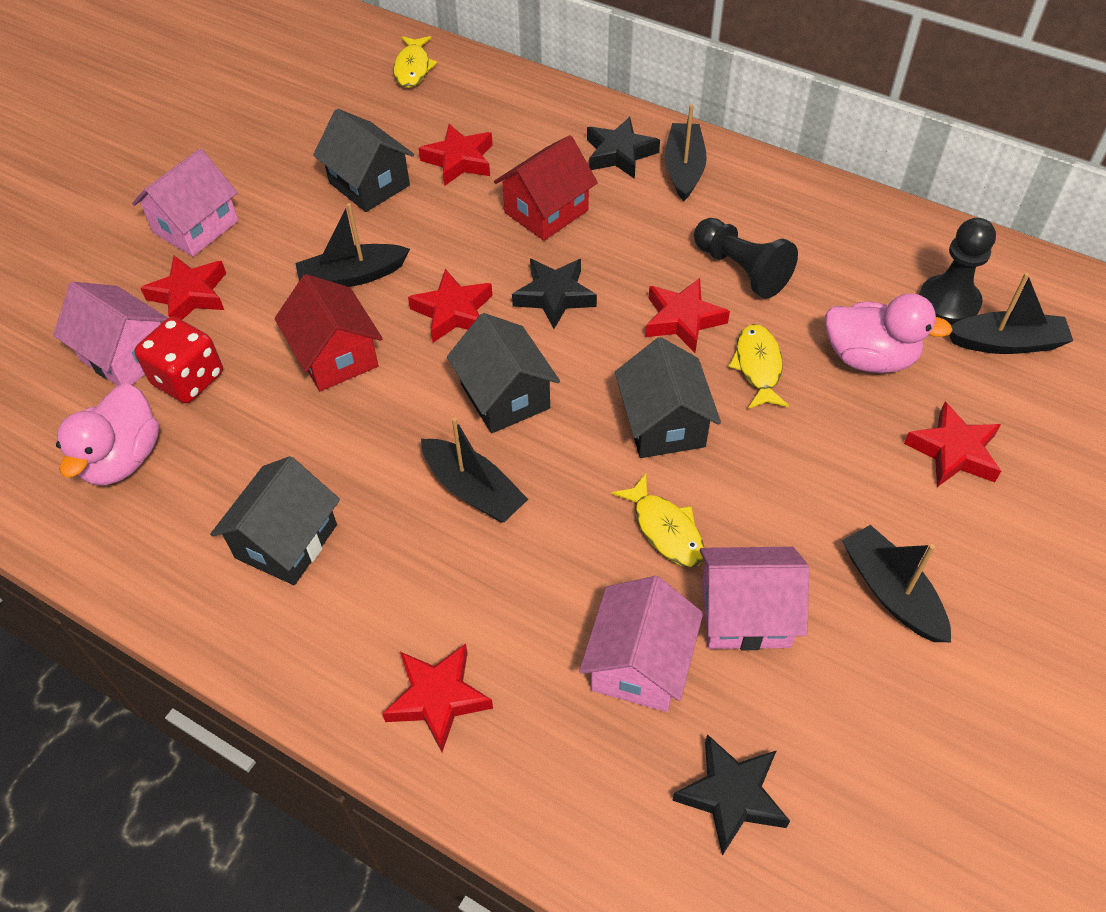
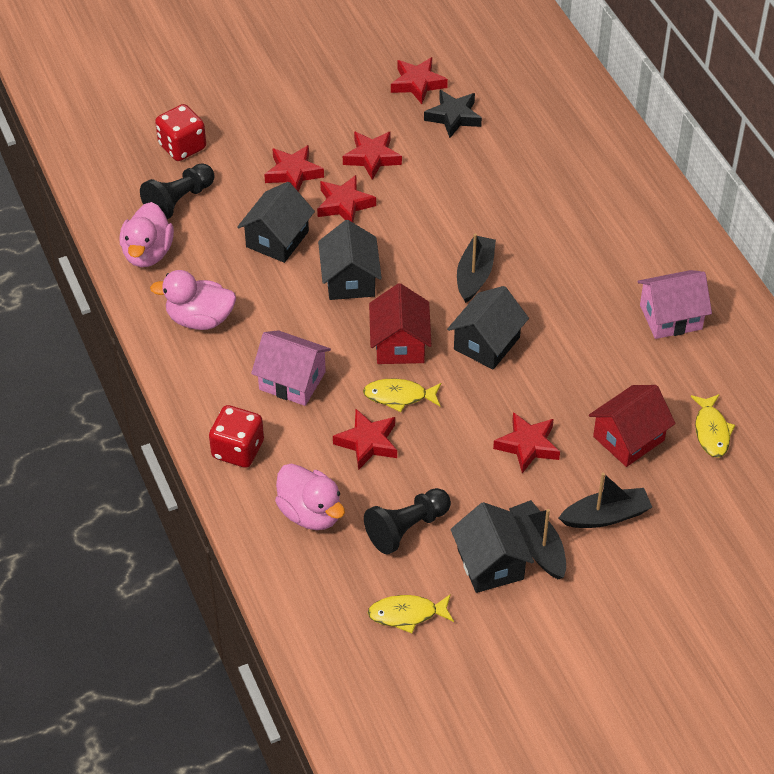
black boat: 5 -> 3
black star: 3 -> 1
pink duck: 2 -> 3
pink house: 4 -> 2
red dice: 1 -> 2

